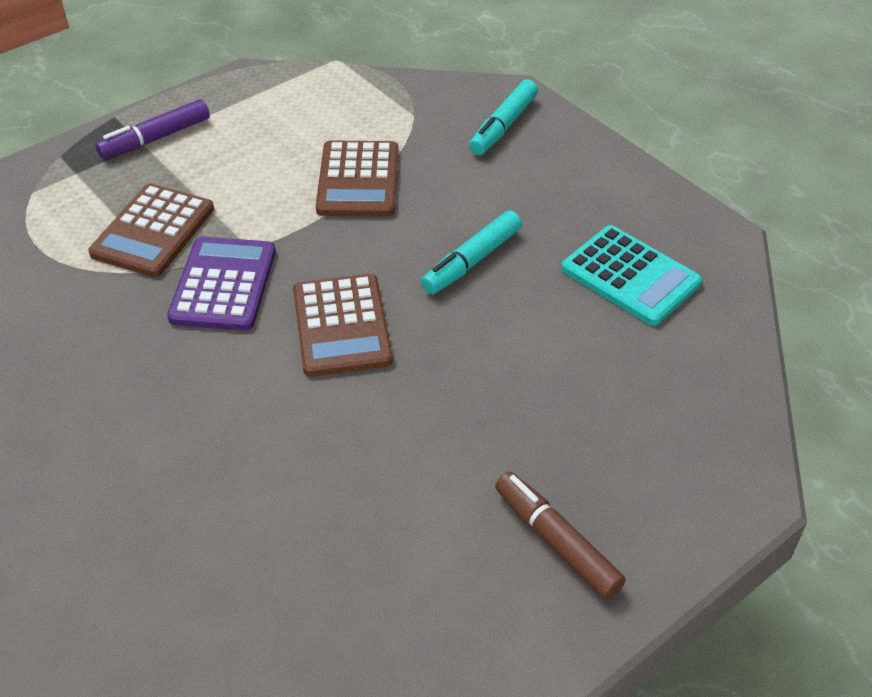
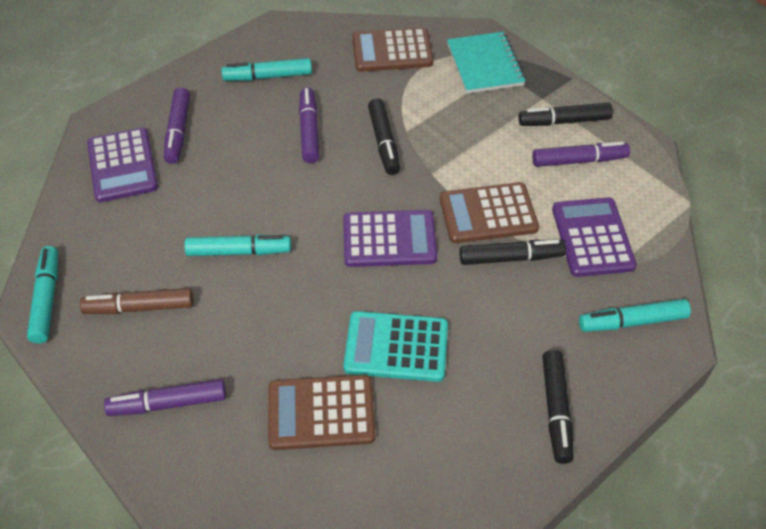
black marker: 0 -> 4
purple calculator: 1 -> 3
purple marker: 1 -> 4
turquoise marker: 2 -> 4
turquoise notebook: 0 -> 1

